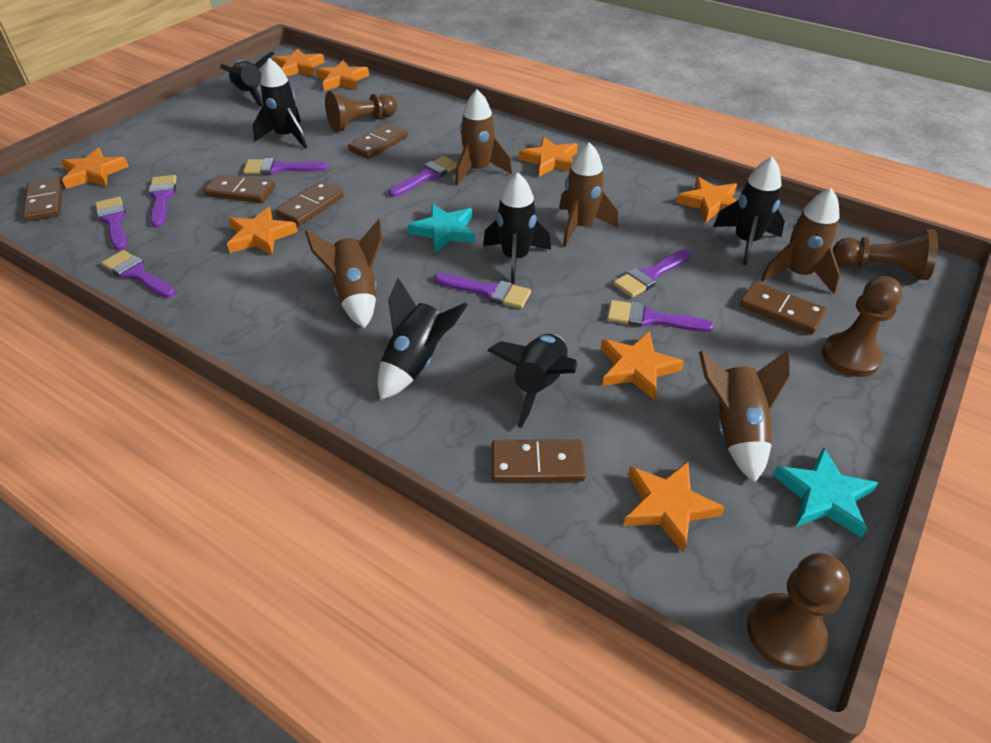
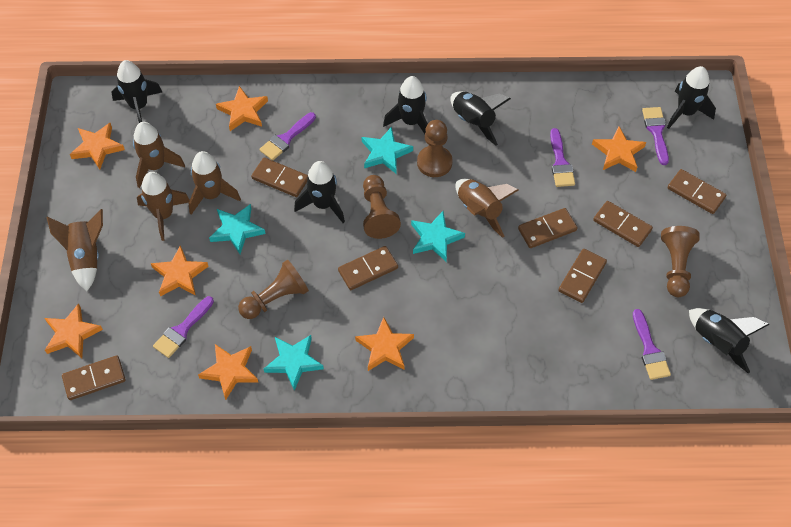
brown domino: 6 -> 7
orange star: 8 -> 7
purple brush: 8 -> 5
turquoise star: 2 -> 4

